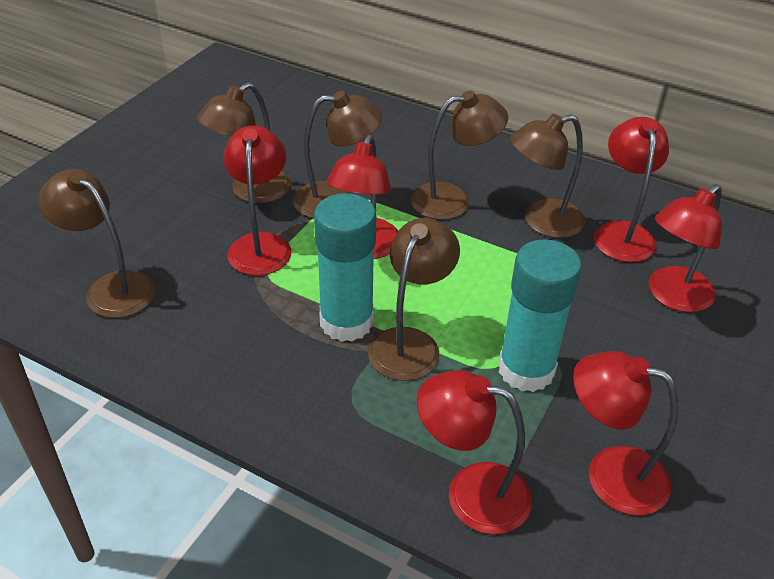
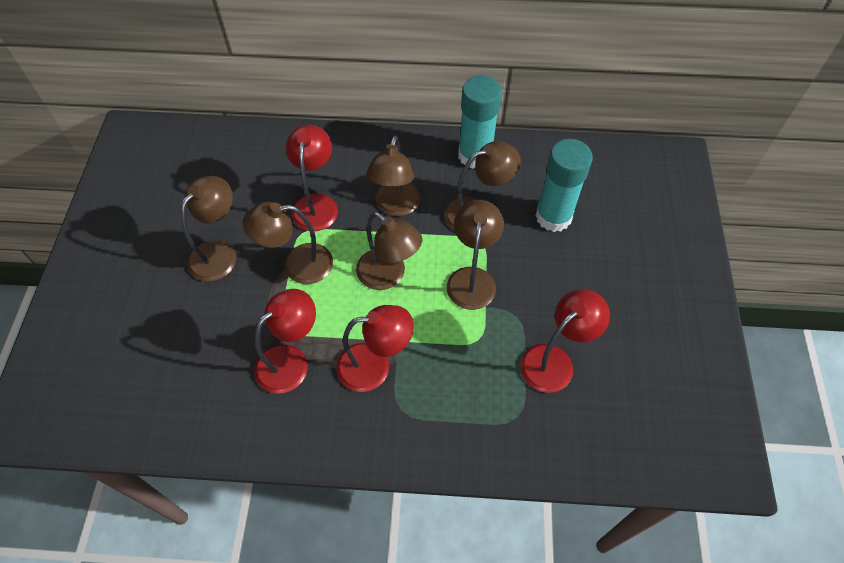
red lamp: 6 -> 4

